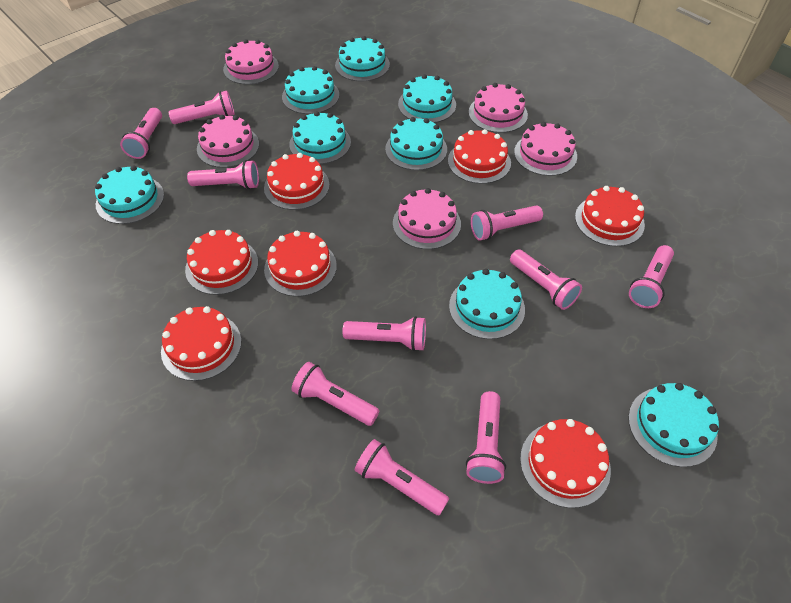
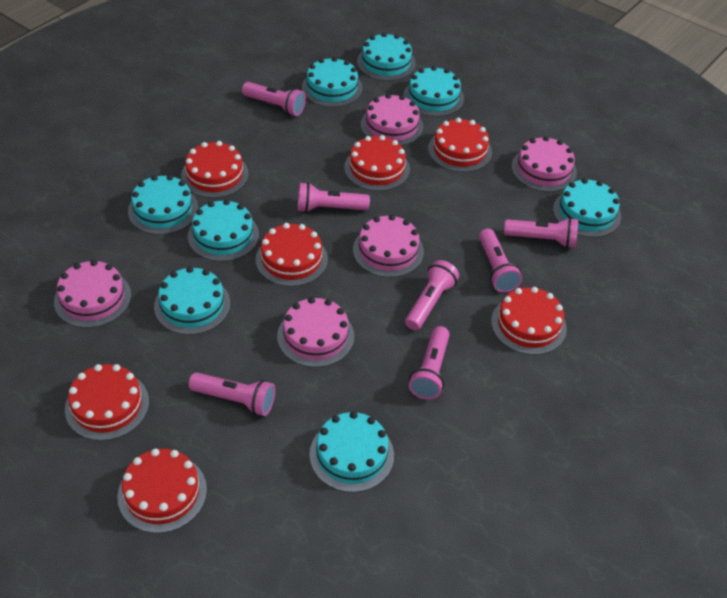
pink flashlight: 10 -> 7

